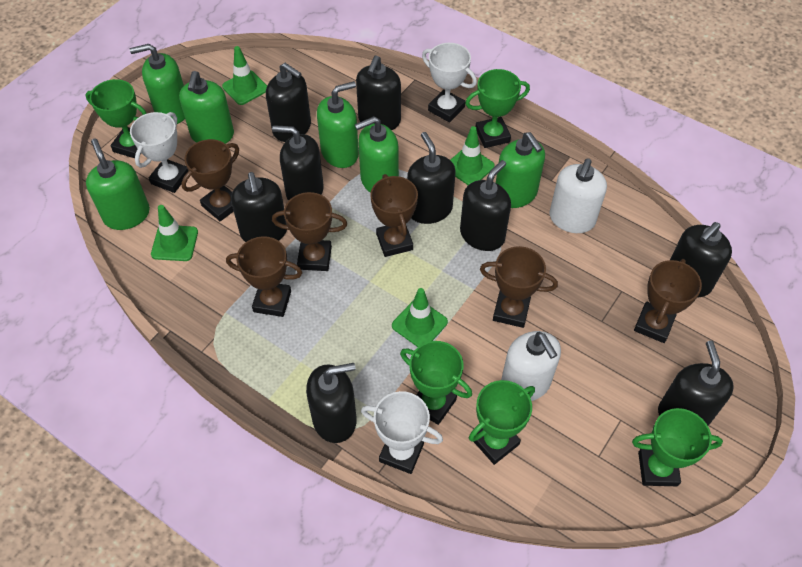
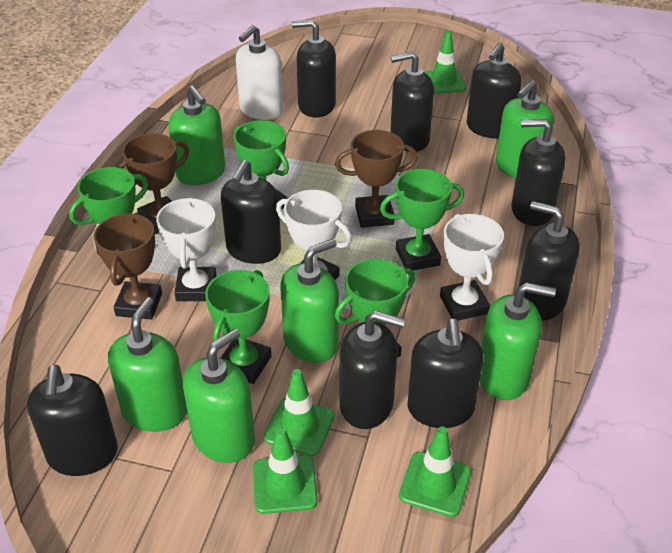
brown trophy: 6 -> 3
white soap dispenser: 2 -> 1

